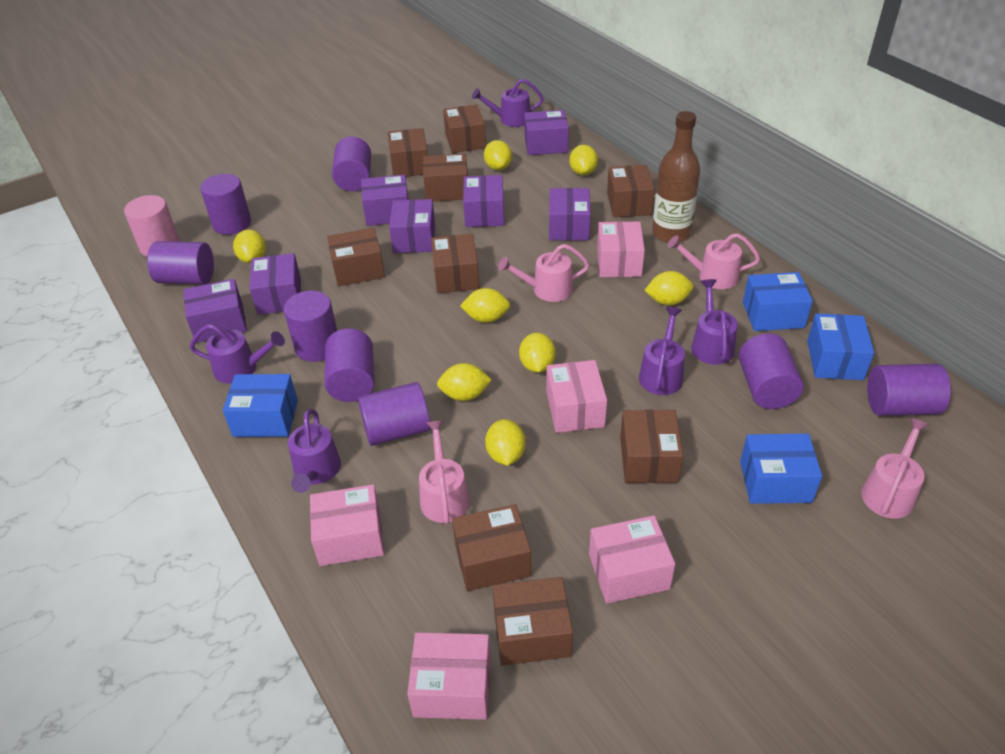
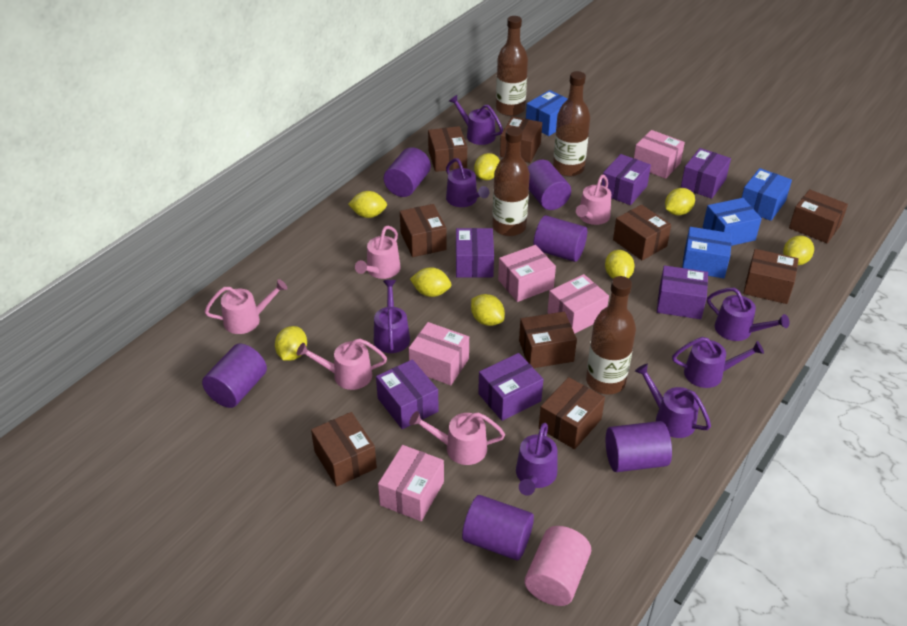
brown bottle: 1 -> 4
pink watering can: 4 -> 5
purple box: 7 -> 6
purple cylinder: 8 -> 6
purple watering can: 5 -> 7

